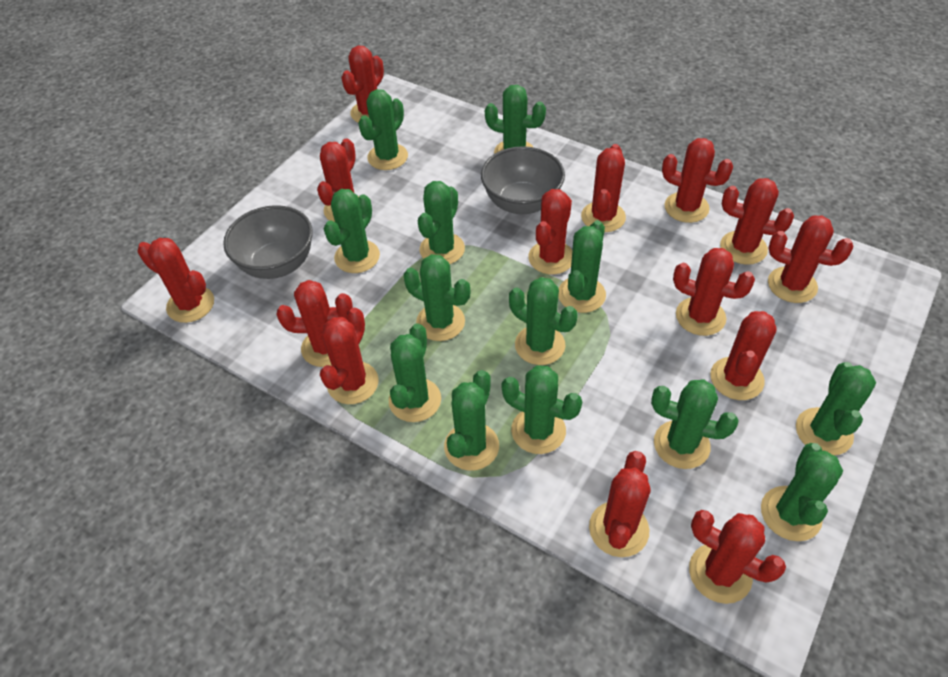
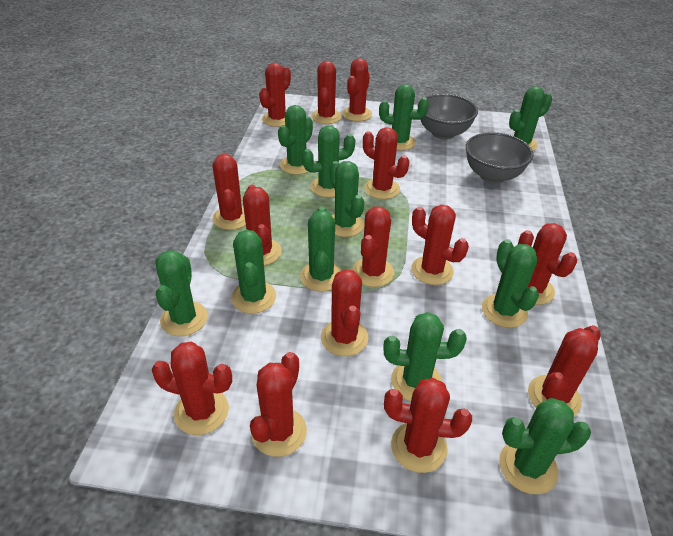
green cactus: 13 -> 11

